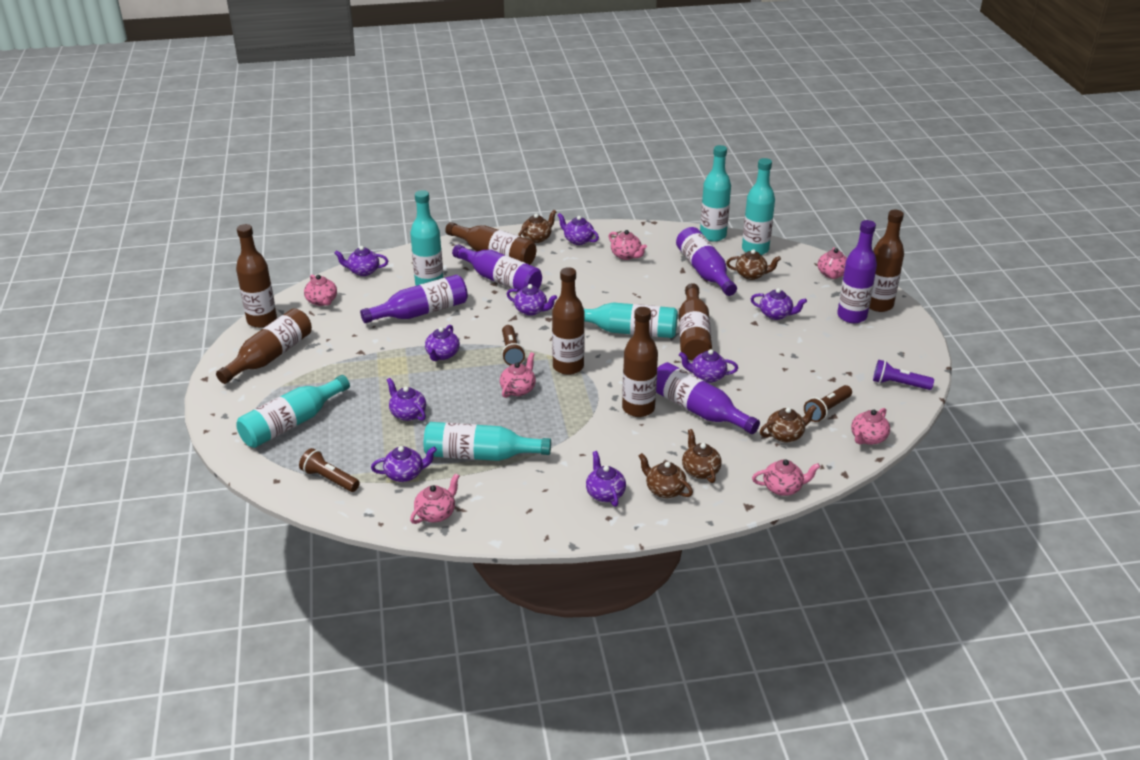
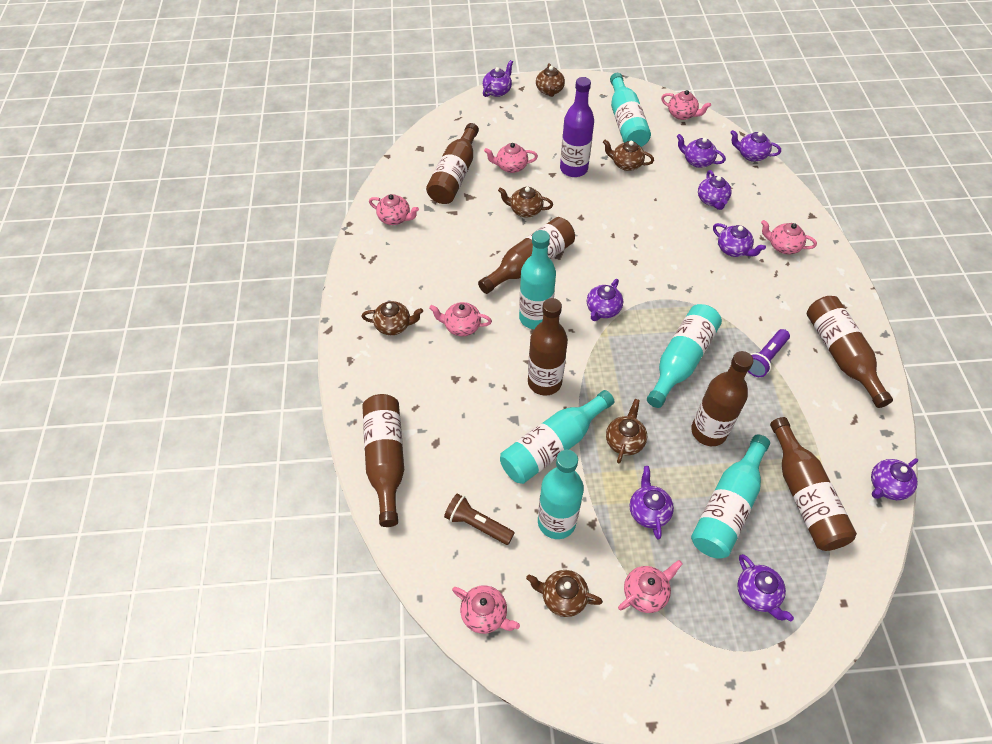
brown flashlight: 3 -> 1
brown teapot: 5 -> 6
purple bottle: 5 -> 1

